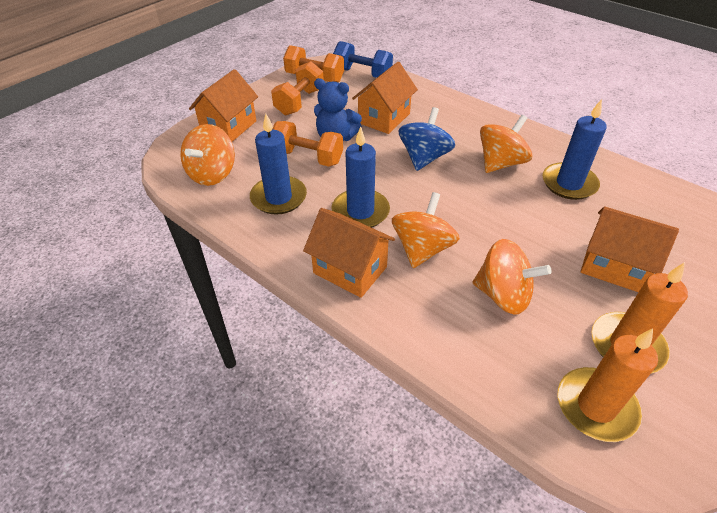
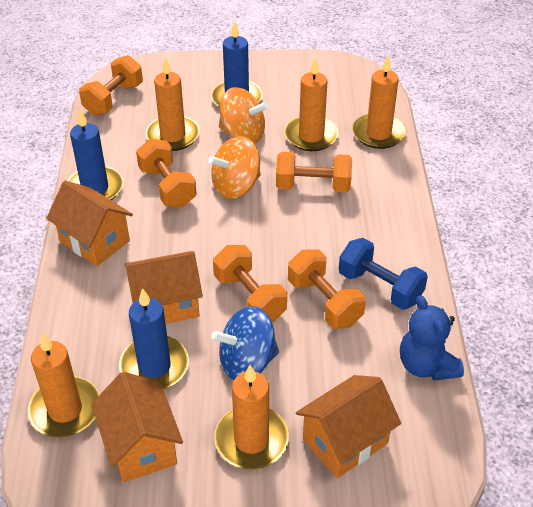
orange candle: 2 -> 5
orange dumbbell: 3 -> 5
orange spinning top: 4 -> 2

